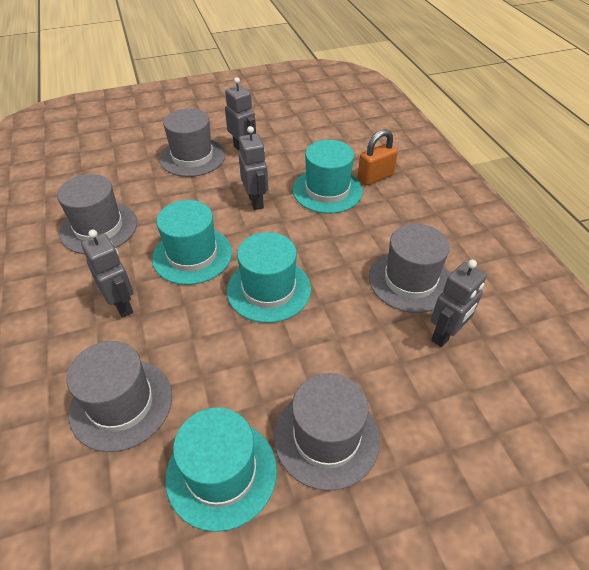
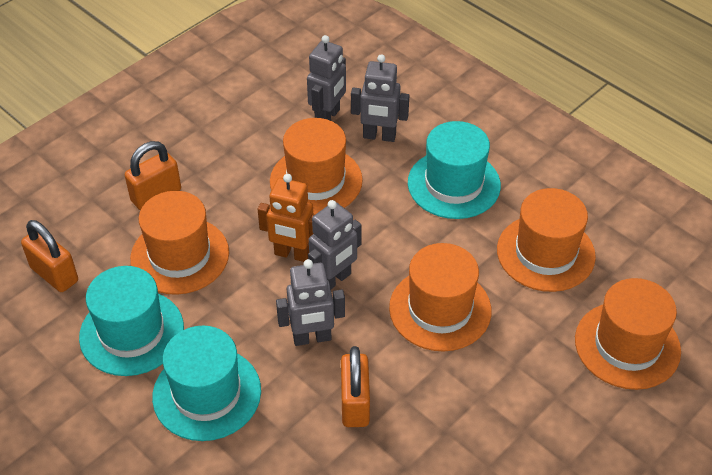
grey hat: 5 -> 0
orange hat: 0 -> 5
orange padlock: 1 -> 3
orange robot: 0 -> 1
turquoise hat: 4 -> 3

